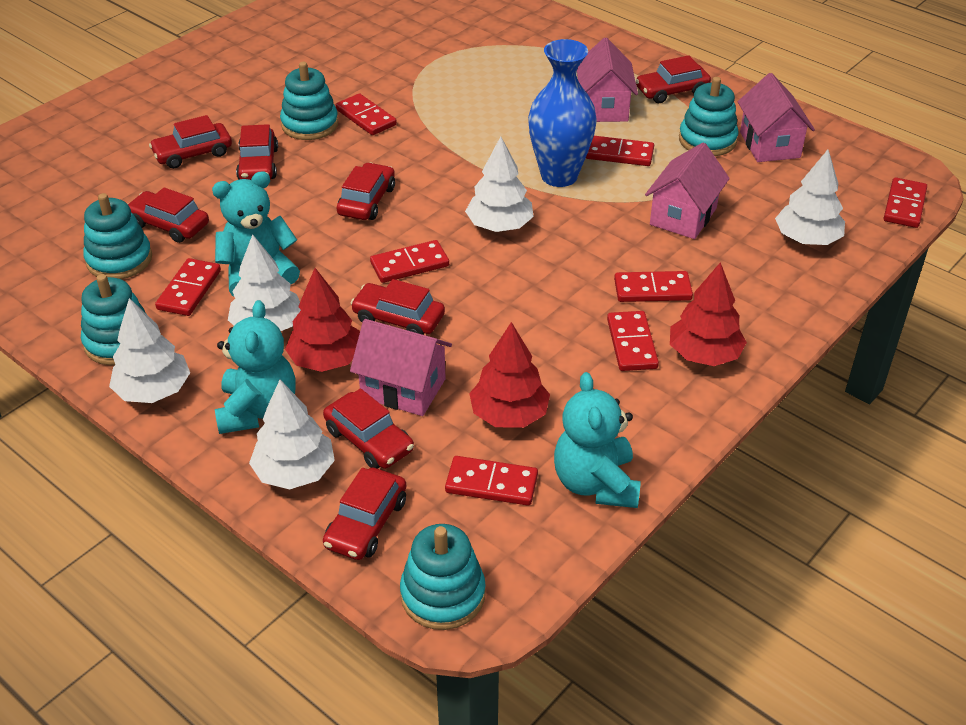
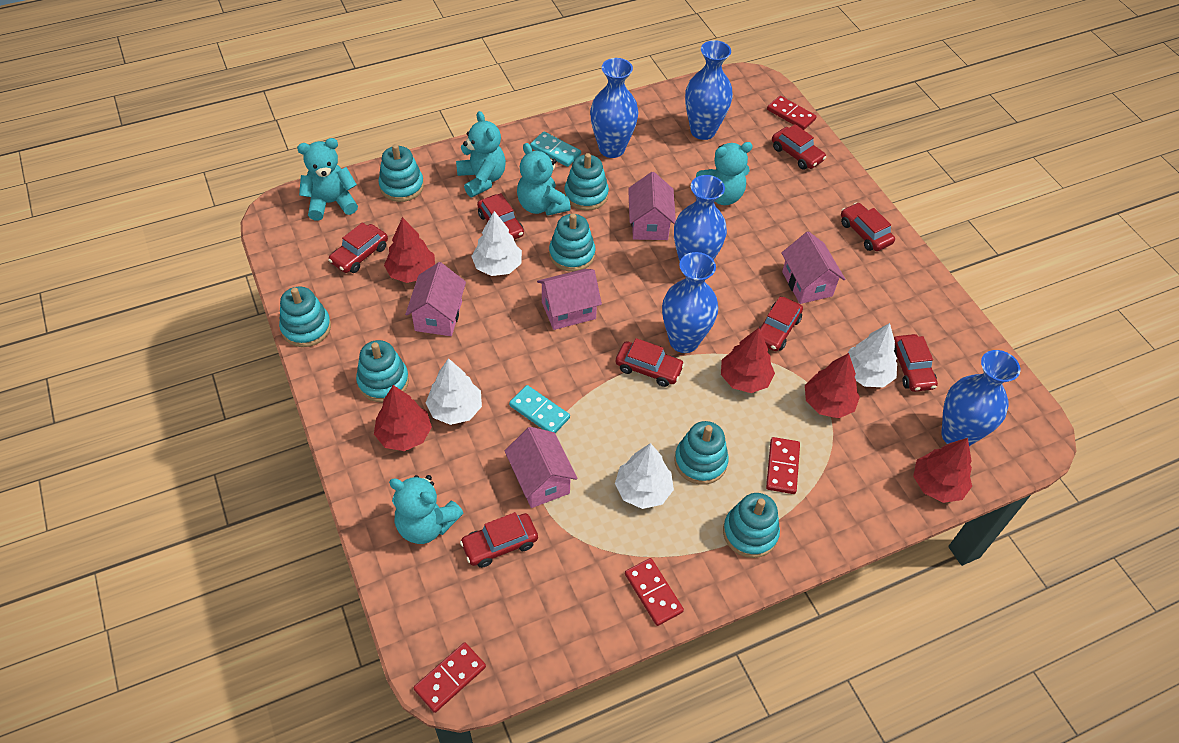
blue vase: 1 -> 5
pink house: 4 -> 5
red domino: 8 -> 4
red tree: 3 -> 5
turquoise domino: 0 -> 2
turquoise stacking toy: 5 -> 7
turquoise teddy bear: 3 -> 5
white tree: 5 -> 4

